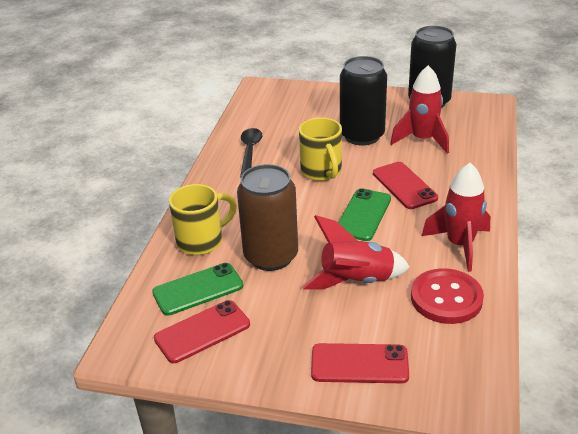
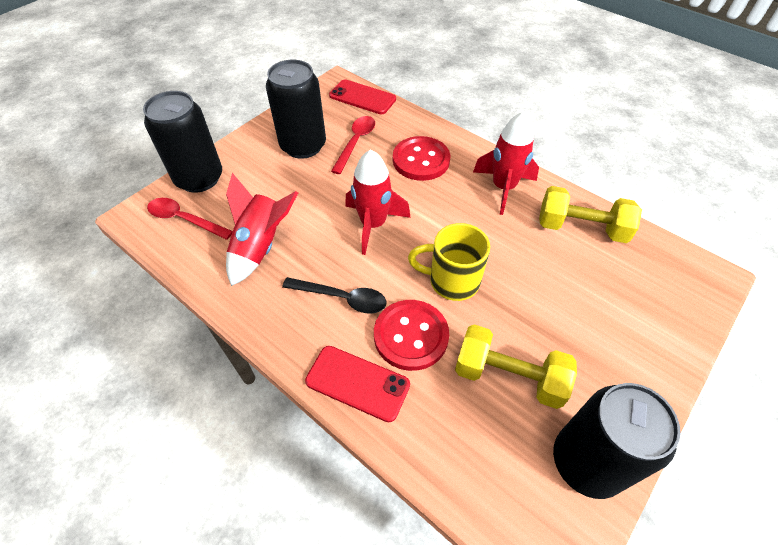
black can: 2 -> 3
brown can: 1 -> 0
green phone: 2 -> 0
red button: 1 -> 2
red phone: 3 -> 2
red spoon: 0 -> 2
yellow dumbbell: 0 -> 2
yellow mug: 2 -> 1

